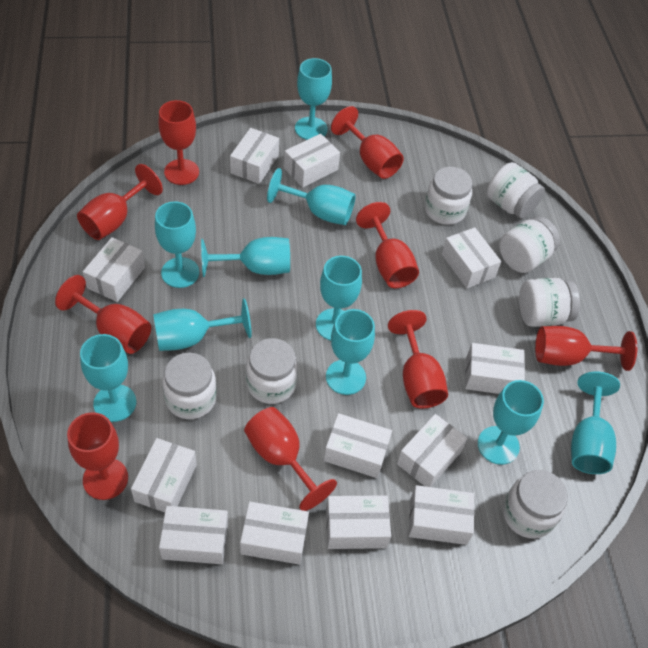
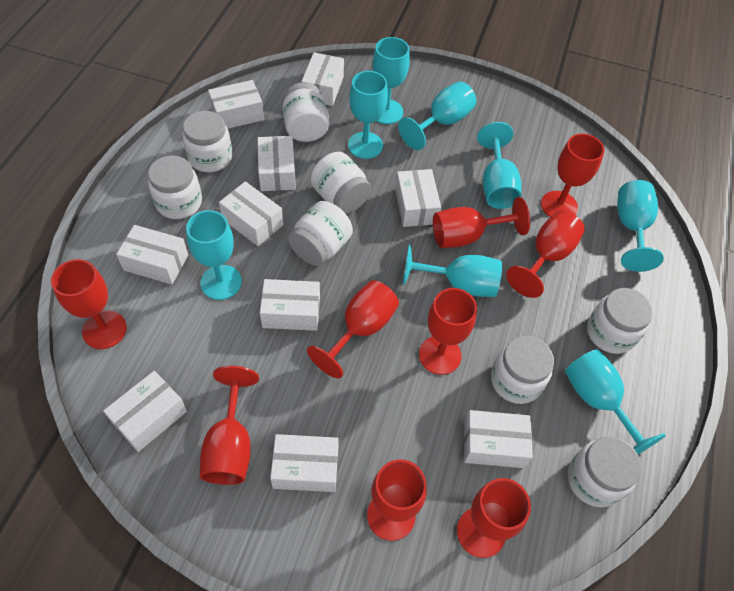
turquoise goblet: 10 -> 8
white box: 12 -> 10
white jar: 7 -> 8

